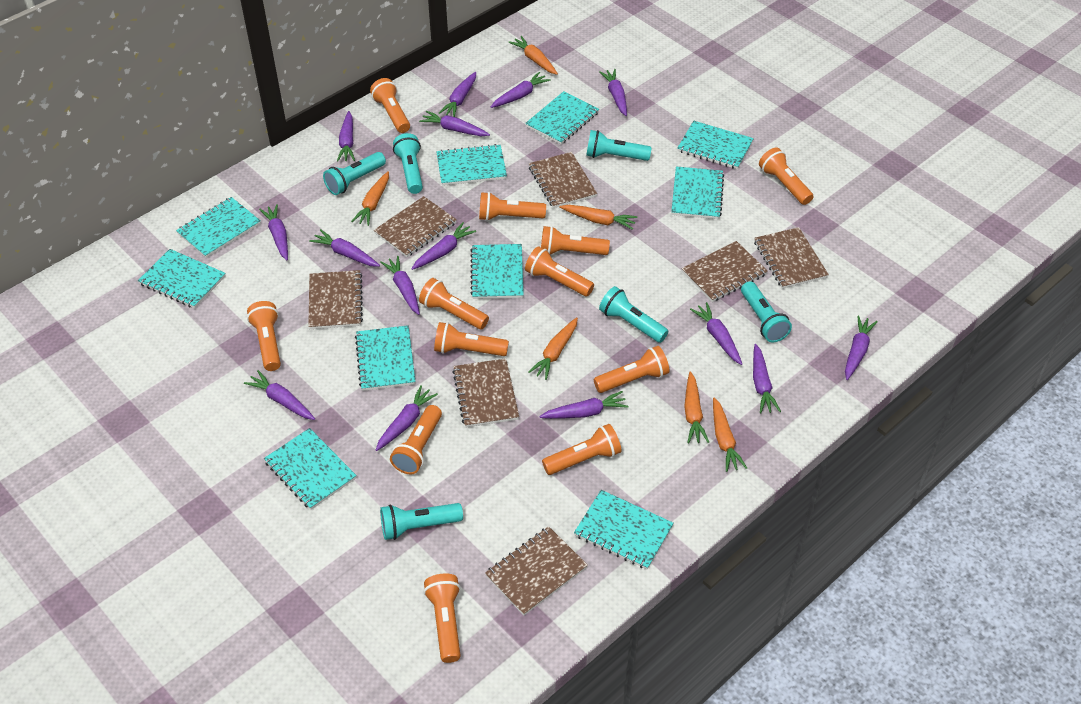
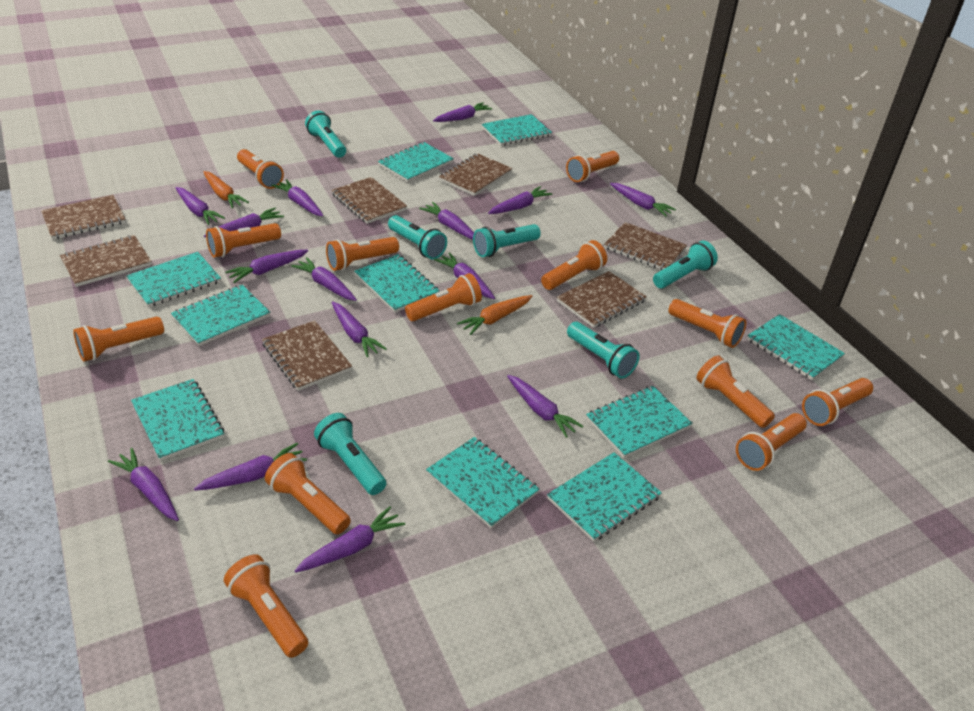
orange carrot: 6 -> 2
orange flashlight: 12 -> 13

